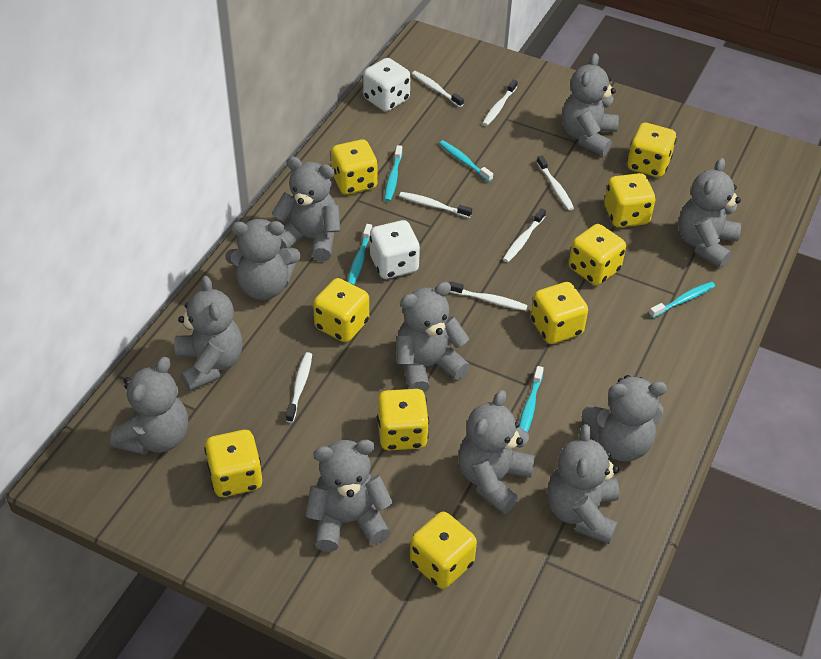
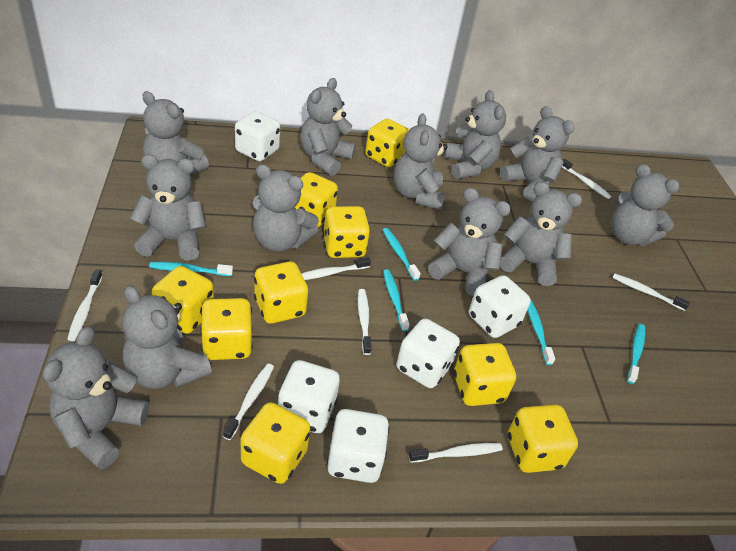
grey teddy bear: 11 -> 12
white dice: 2 -> 5

